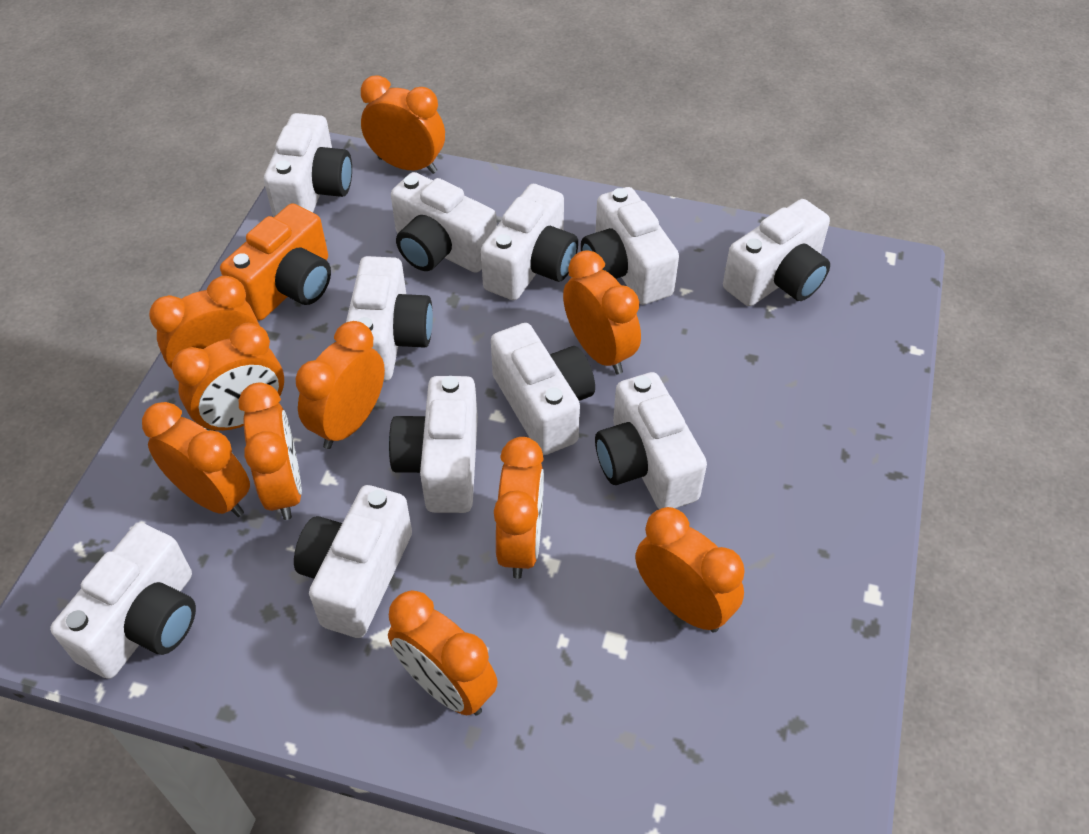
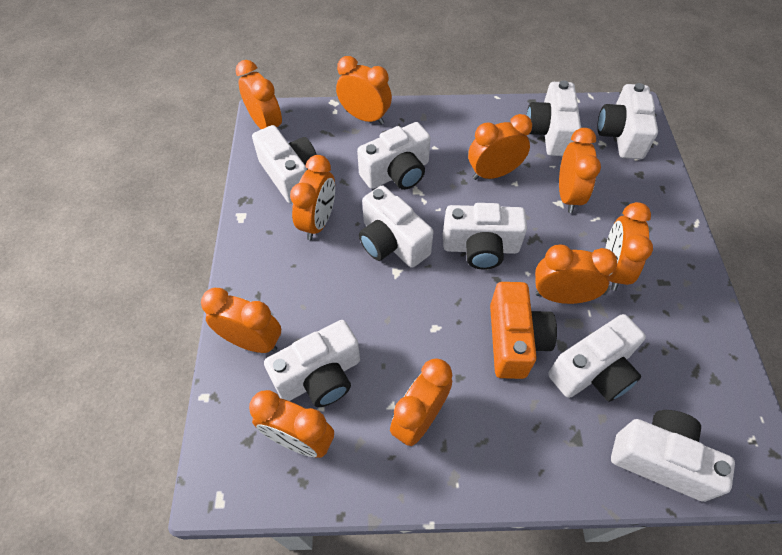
white camera: 11 -> 9

